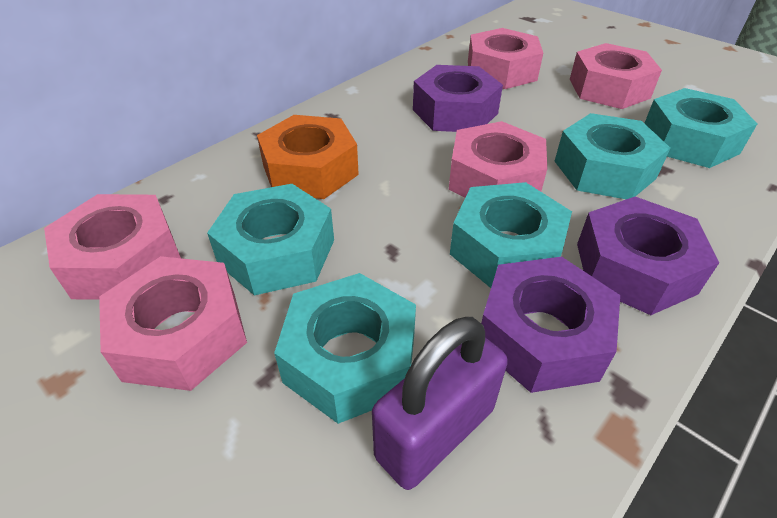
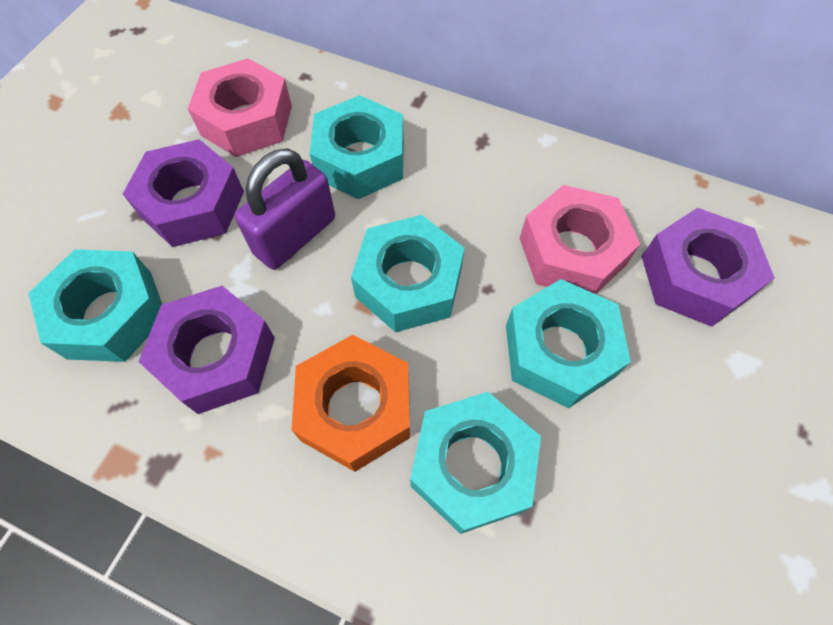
pink nut: 5 -> 2

